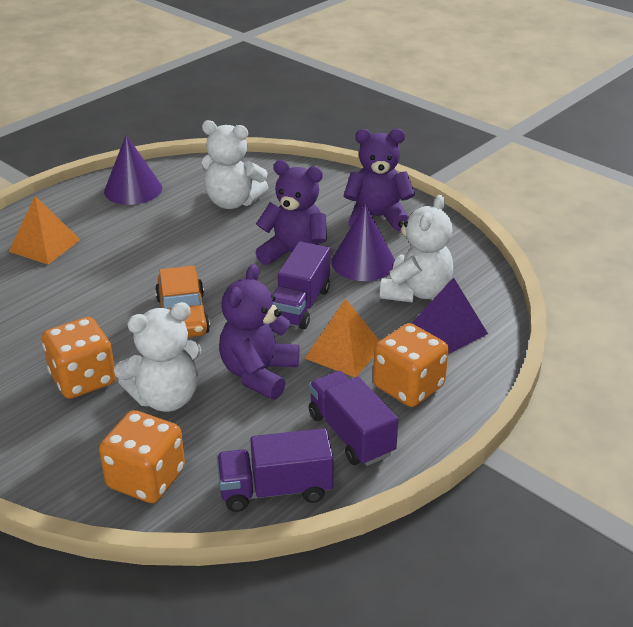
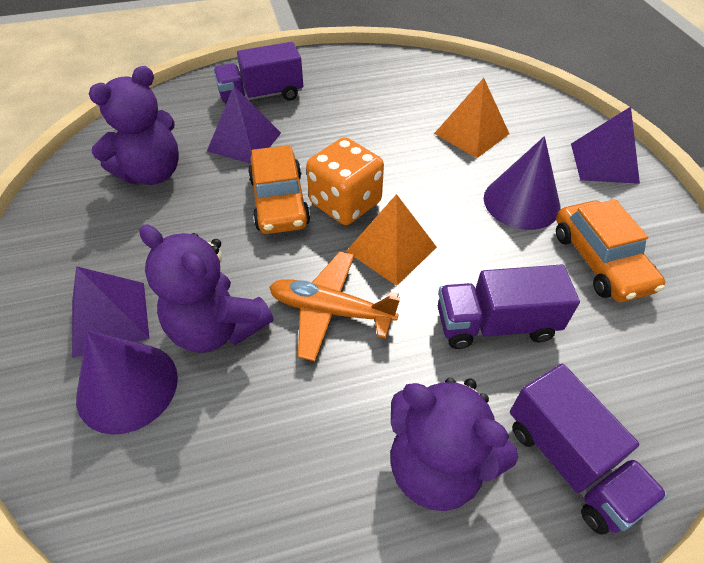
orange car: 1 -> 2
orange dice: 3 -> 1
orange plane: 0 -> 1
purple pyramid: 1 -> 3
white teddy bear: 3 -> 0

